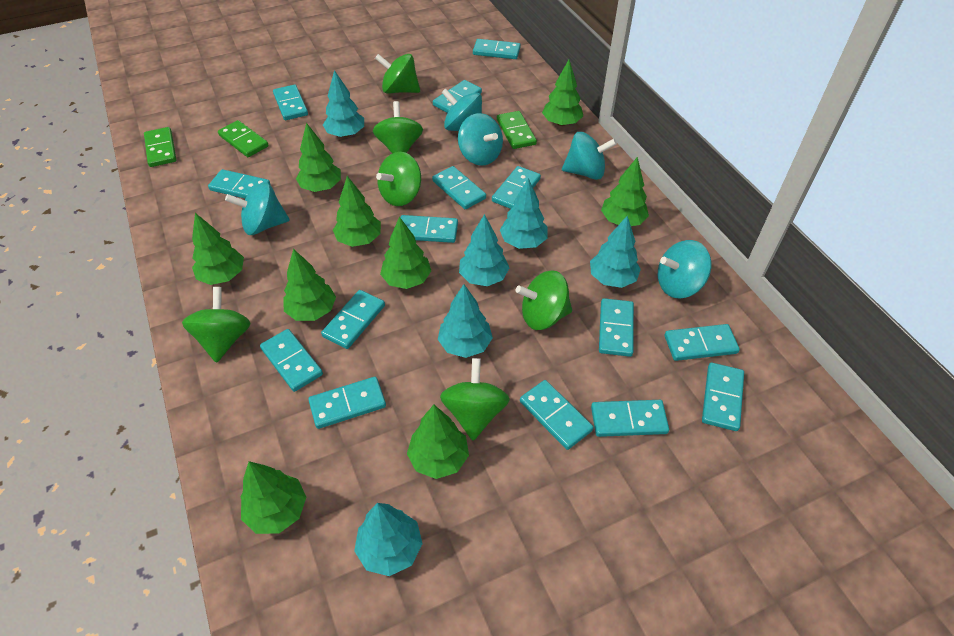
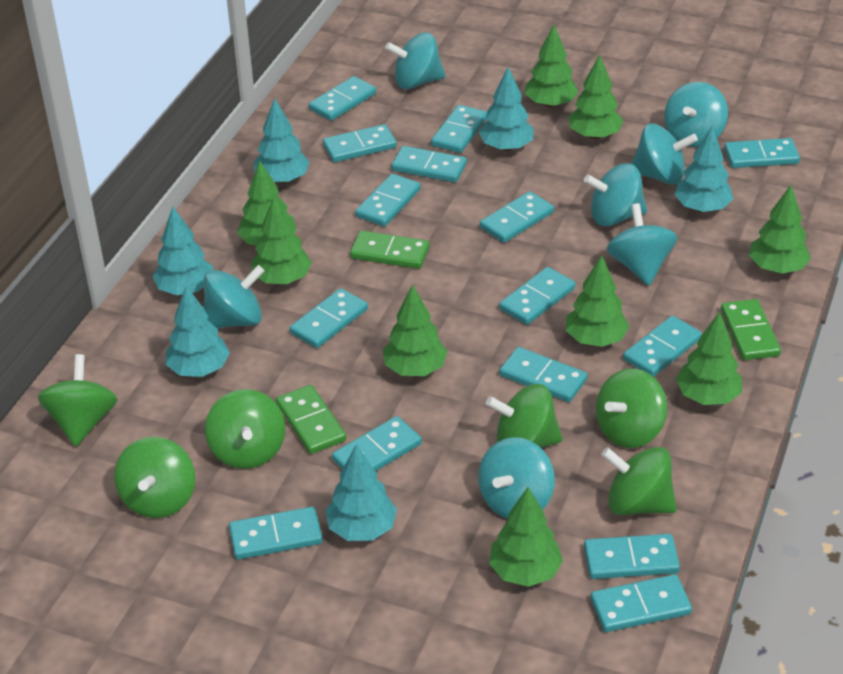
turquoise spinning top: 5 -> 7

